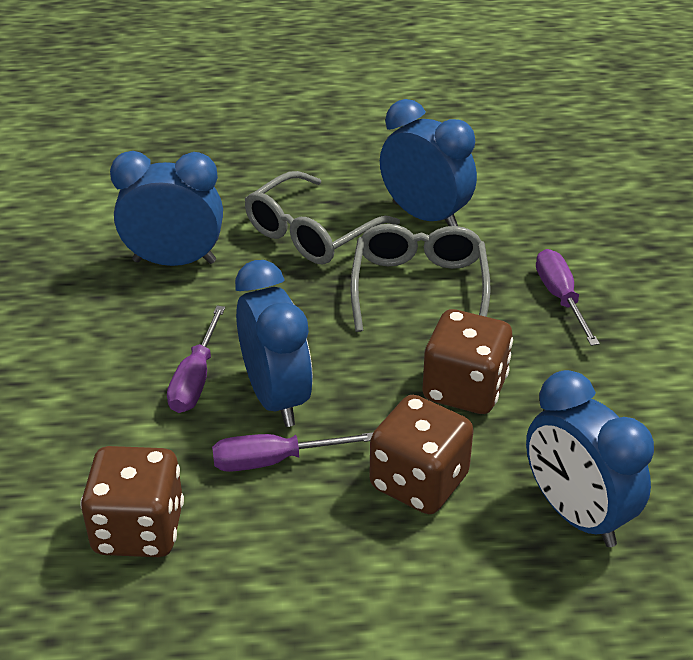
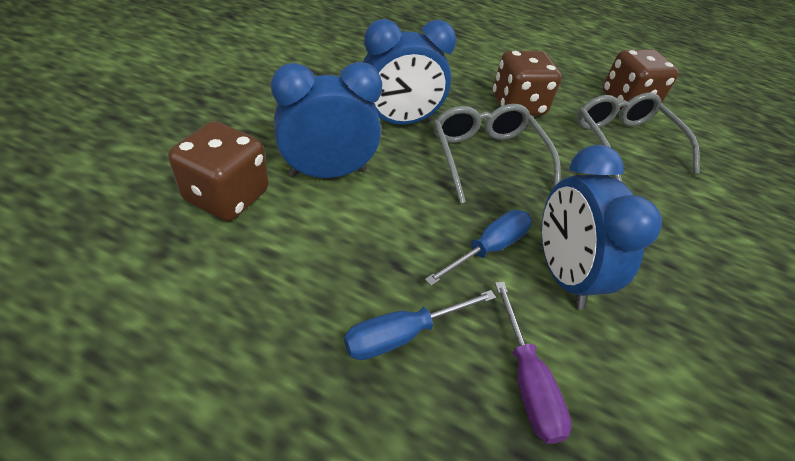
blue clock: 4 -> 3
blue screwdriver: 0 -> 2
purple screwdriver: 3 -> 1

